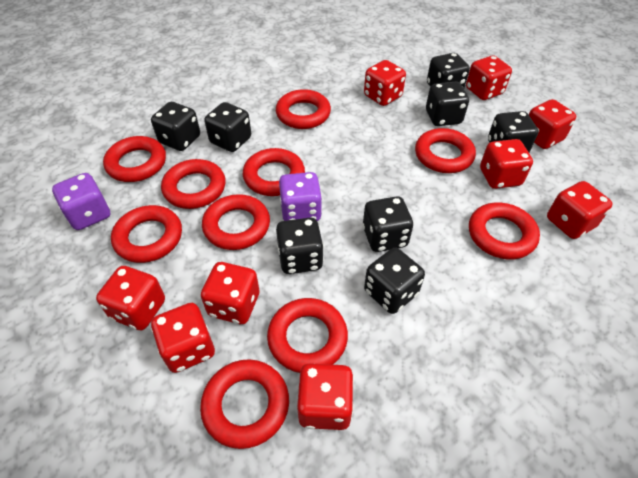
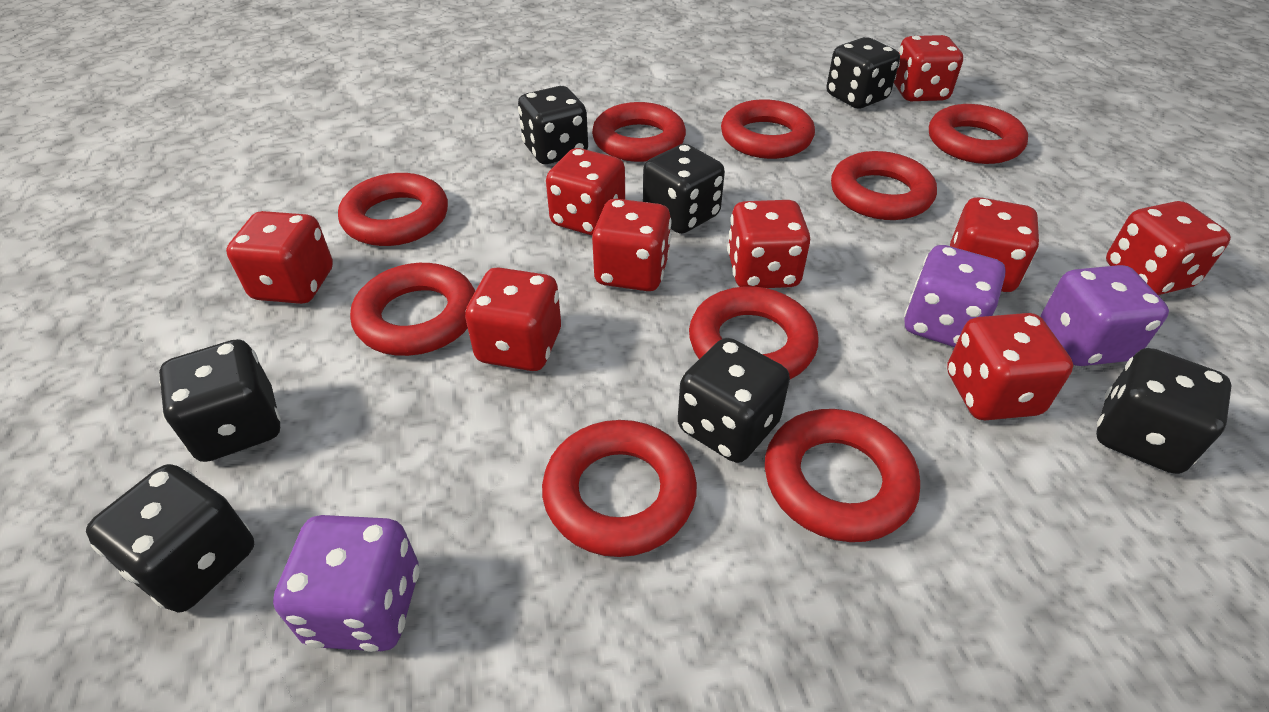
black dice: 8 -> 7
purple dice: 2 -> 3
red ring: 10 -> 9

